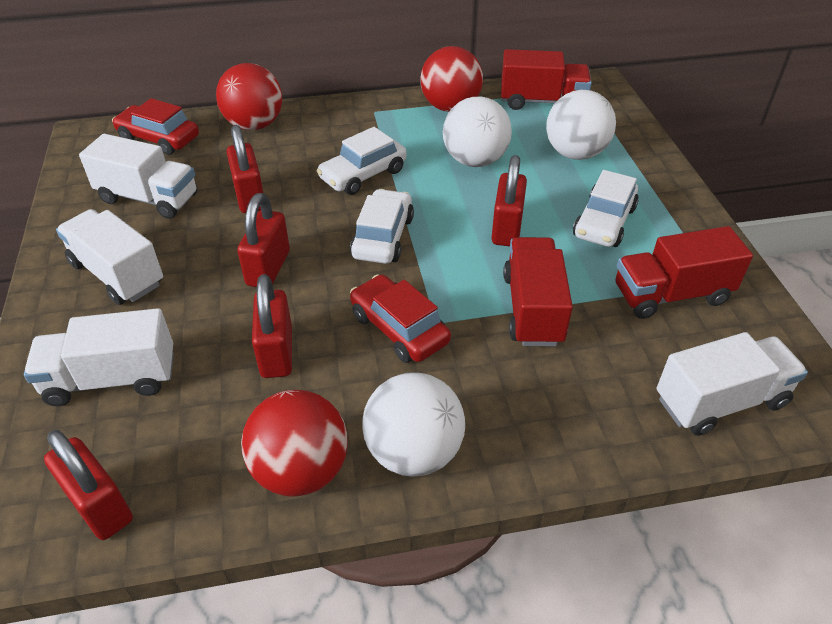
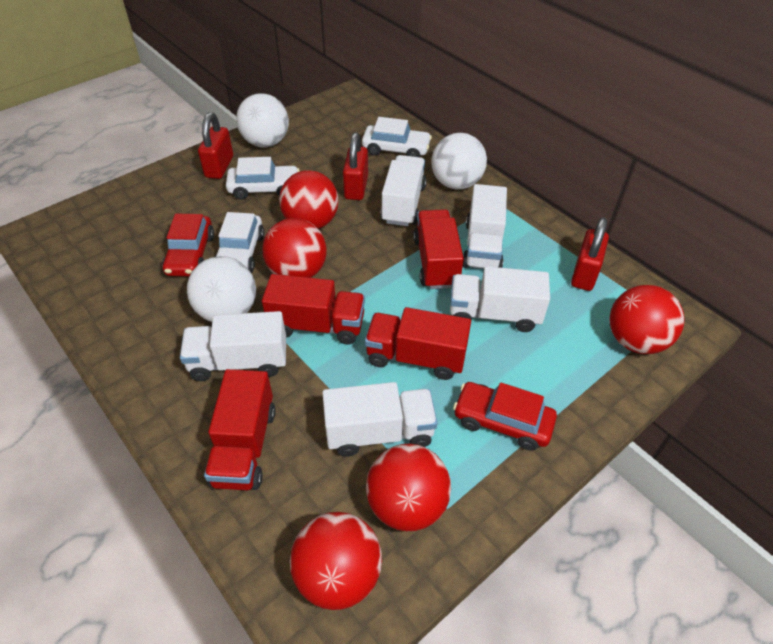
red ball: 3 -> 5
red padlock: 5 -> 3
red truck: 3 -> 4
white truck: 4 -> 5

